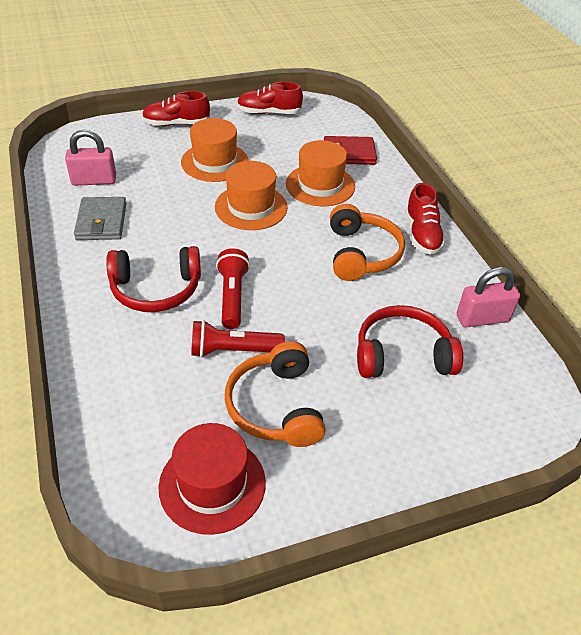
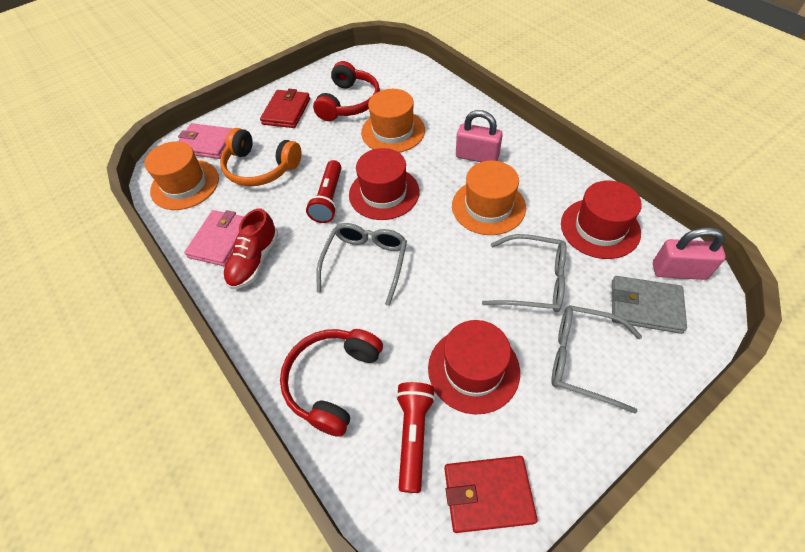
grey glasses: 0 -> 3
orange headphones: 2 -> 1
pink wallet: 0 -> 2
red hat: 1 -> 3
red shoe: 3 -> 1
red wallet: 1 -> 2

